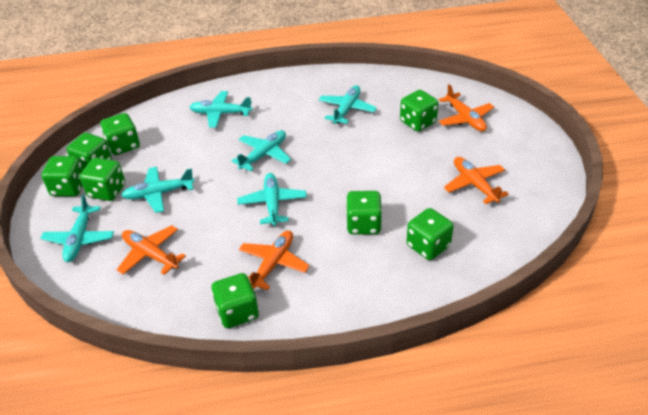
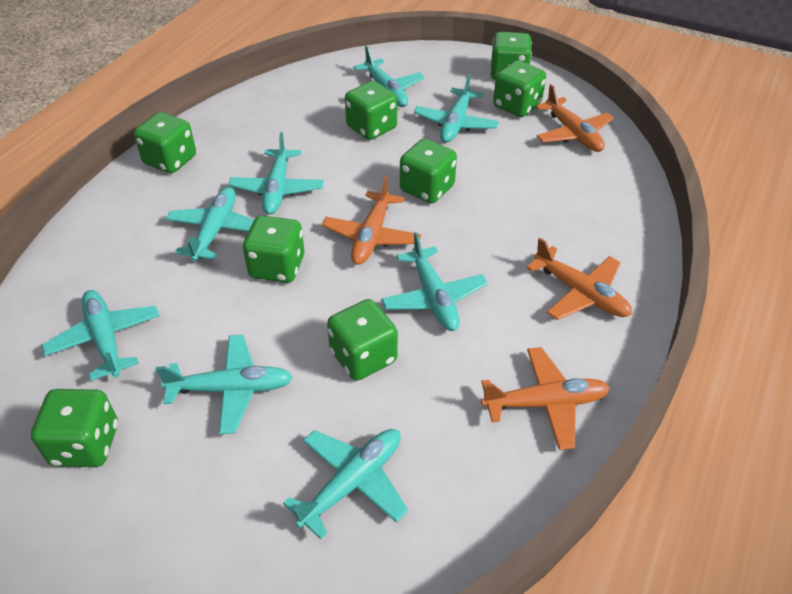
turquoise plane: 6 -> 8

